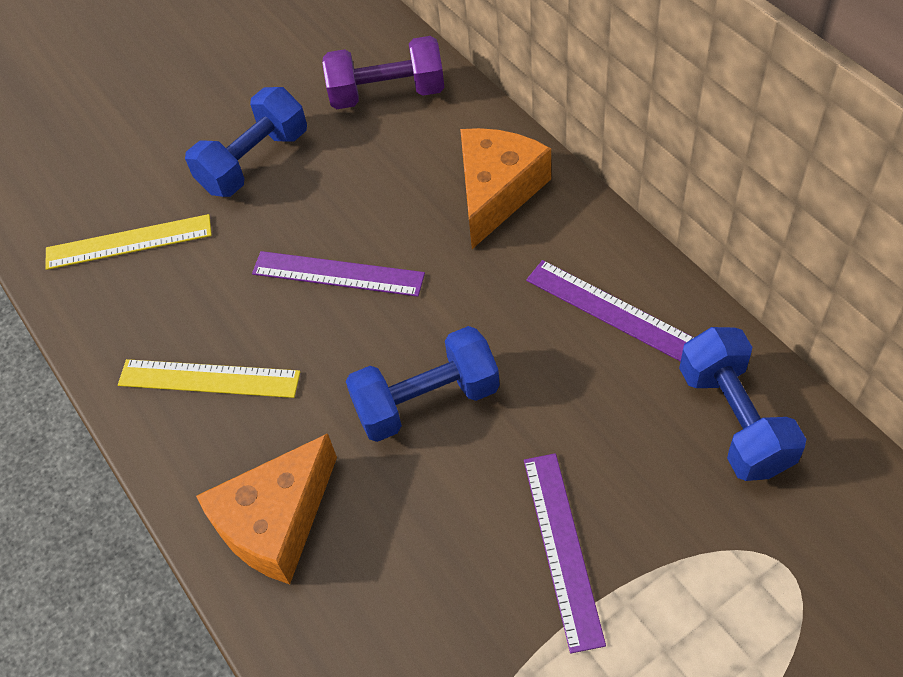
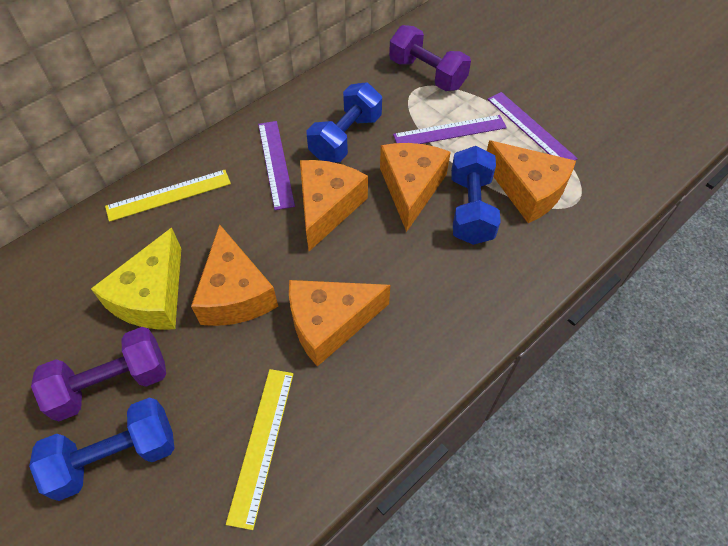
orange cheese: 2 -> 5
purple dumbbell: 1 -> 2
yellow cheese: 0 -> 1

